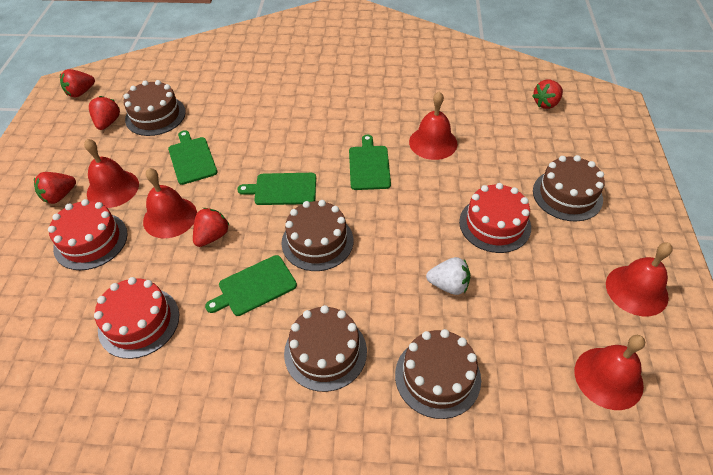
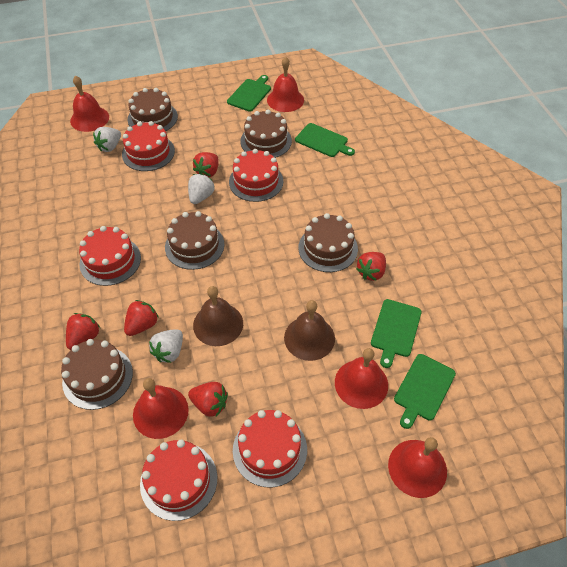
brown bell: 0 -> 2
red cake: 3 -> 5
white strawberry: 1 -> 3

